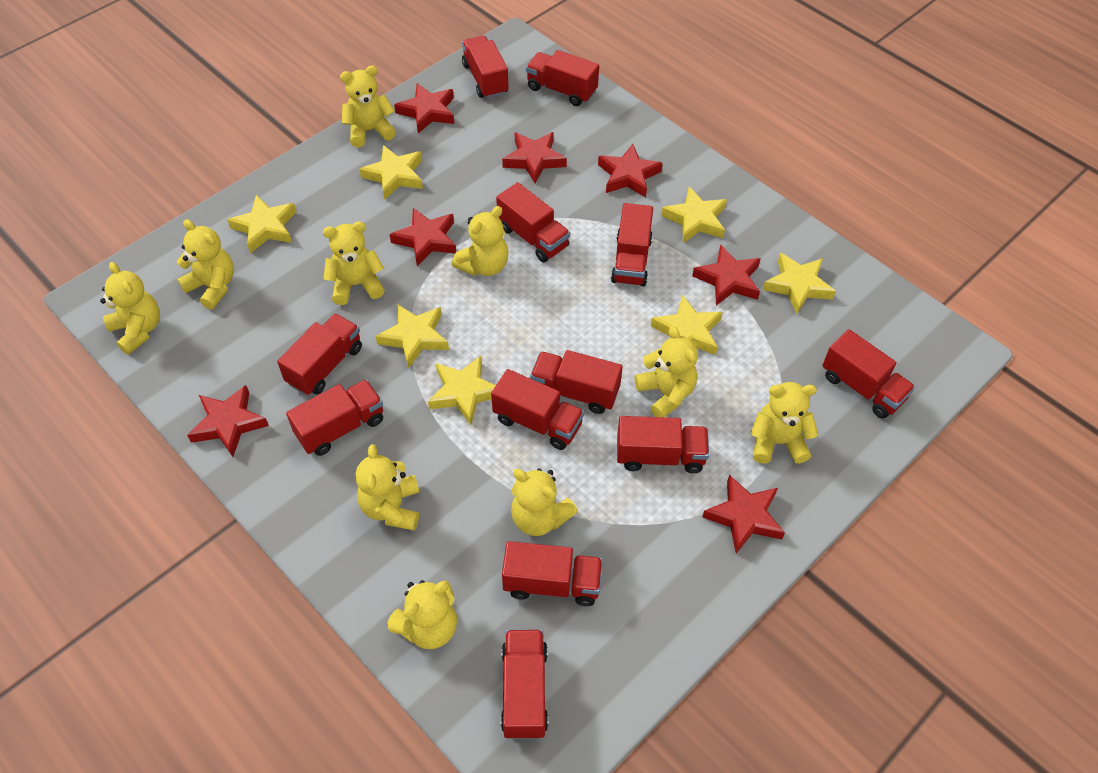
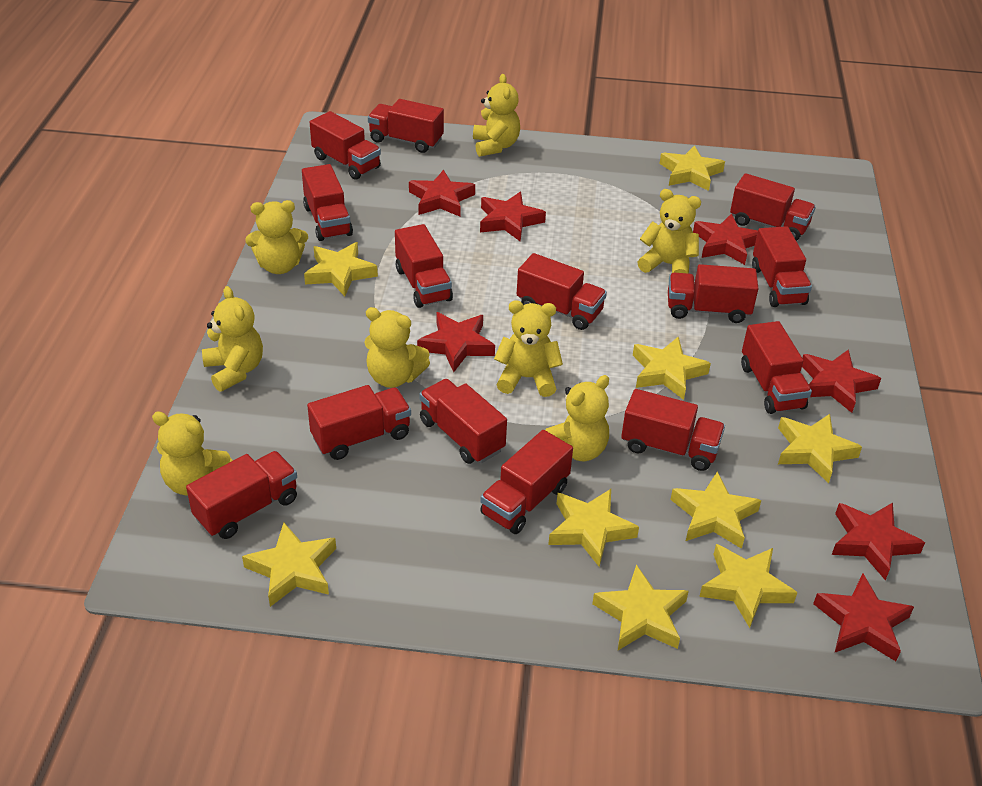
red truck: 12 -> 14
yellow star: 7 -> 9
yellow teddy bear: 10 -> 8

